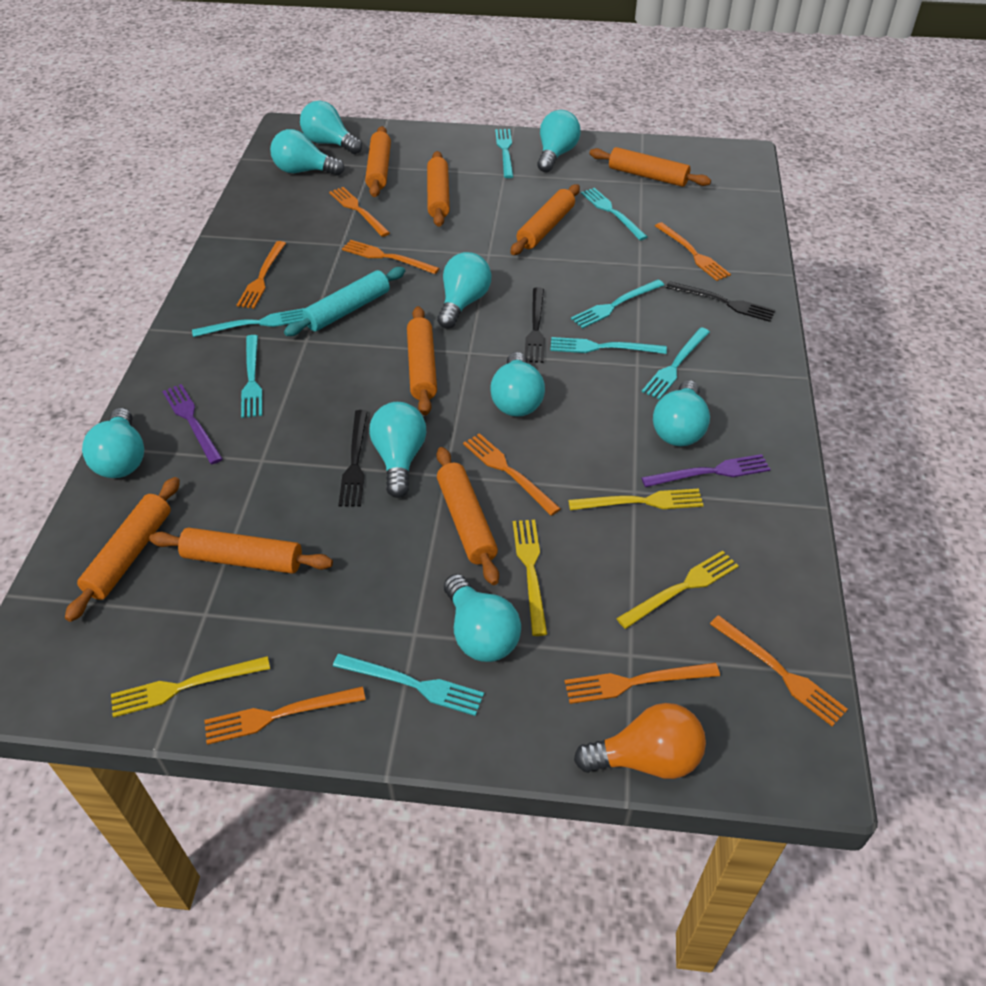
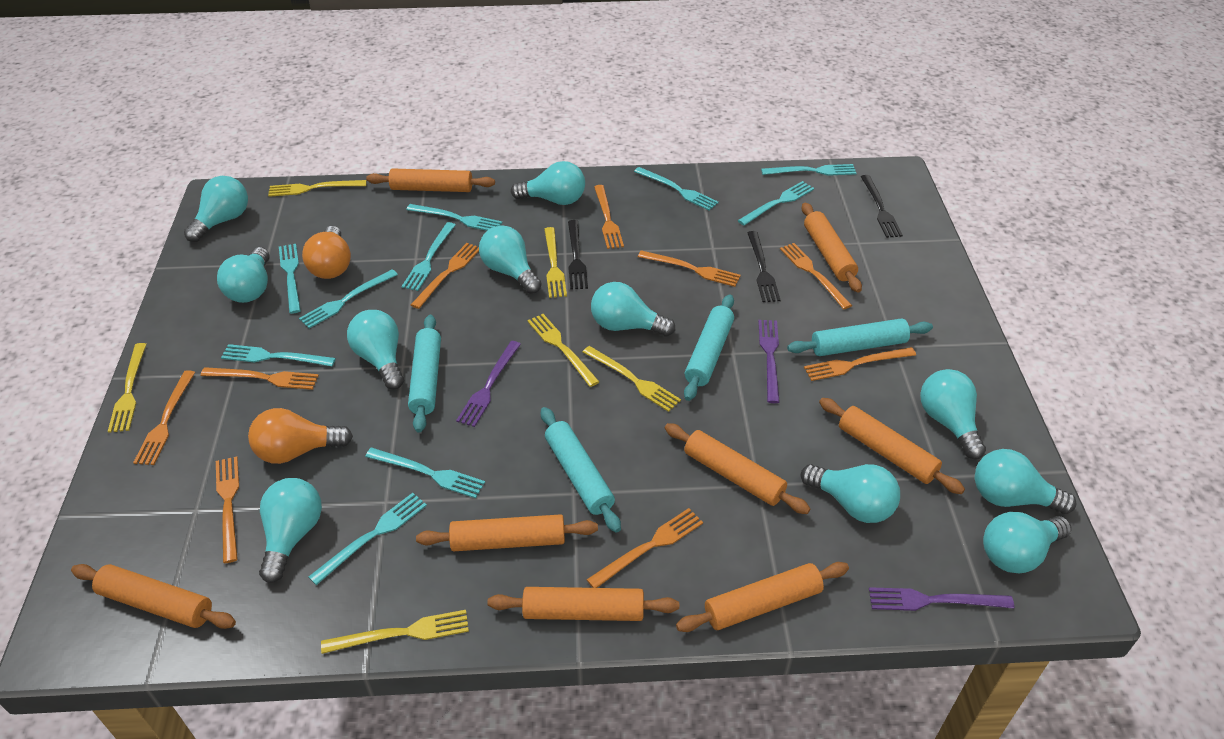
orange fork: 8 -> 9
orange light bulb: 1 -> 2
purple fork: 2 -> 3
turquoise fork: 8 -> 10
turquoise light bulb: 9 -> 11
turquoise rolling pin: 1 -> 4
yellow fork: 4 -> 6

